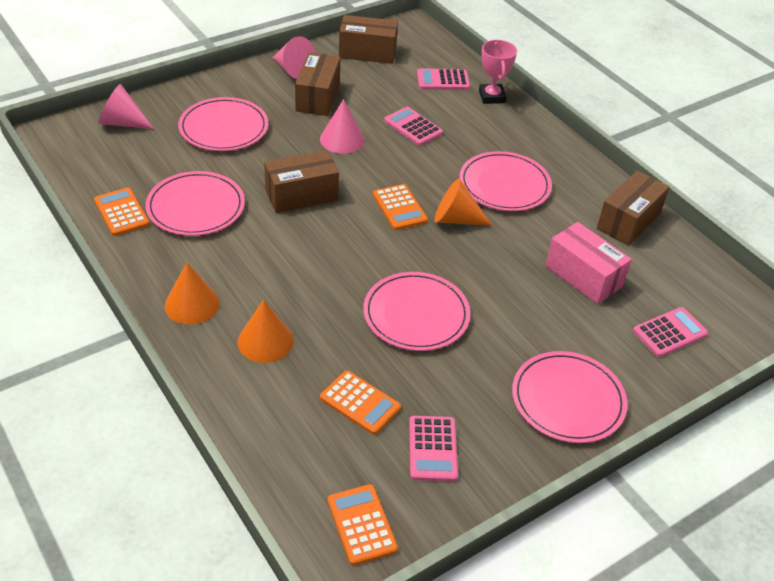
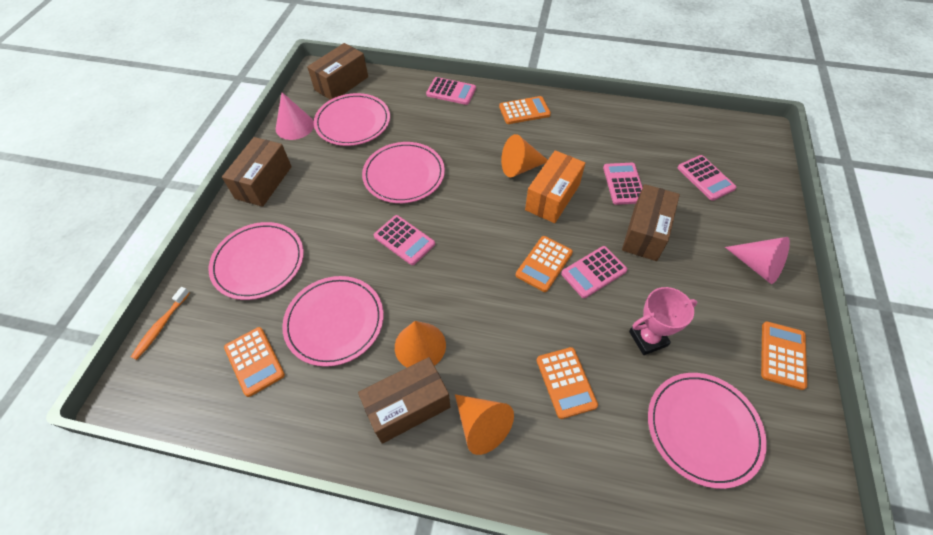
orange box: 0 -> 1
orange calculator: 4 -> 5
orange toothbrush: 0 -> 1
pink box: 1 -> 0
pink calculator: 4 -> 5
pink cone: 3 -> 2

